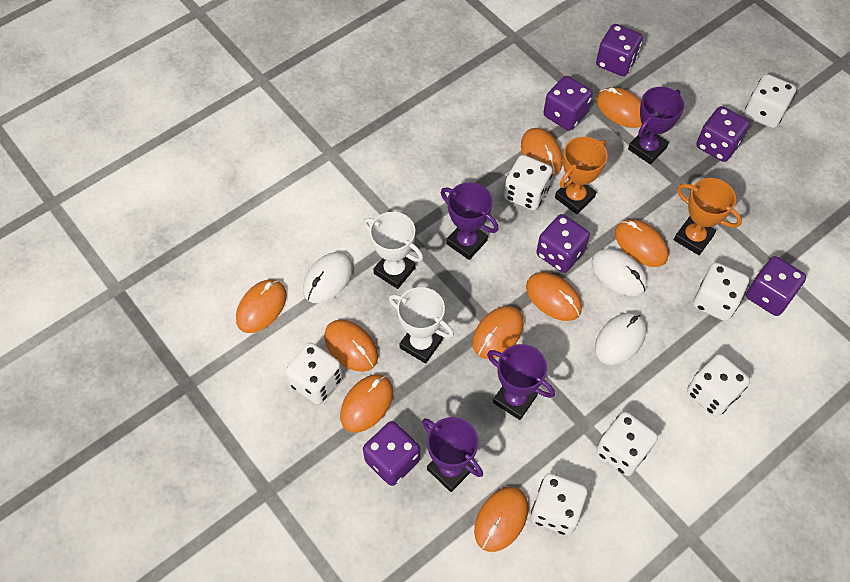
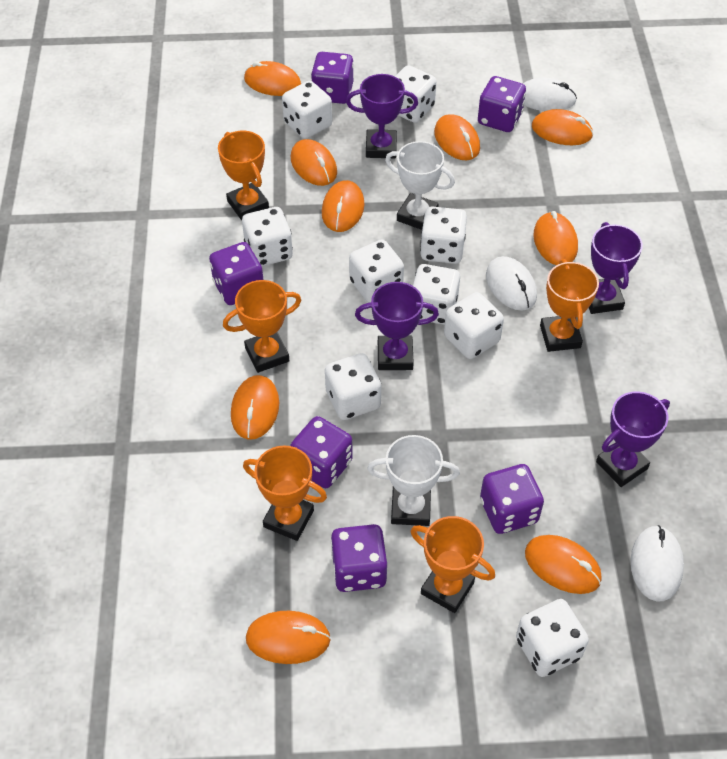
orange trophy: 2 -> 5
white dice: 7 -> 9

